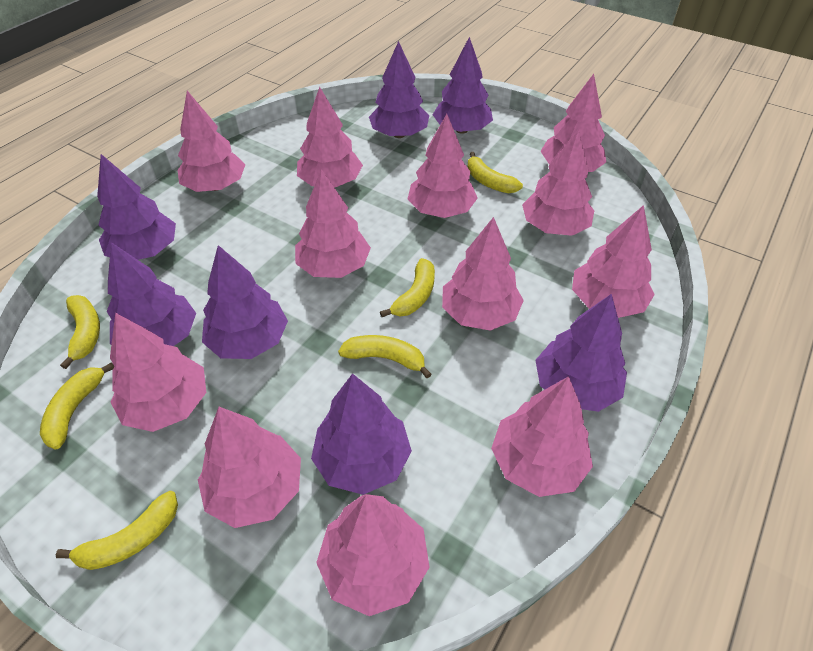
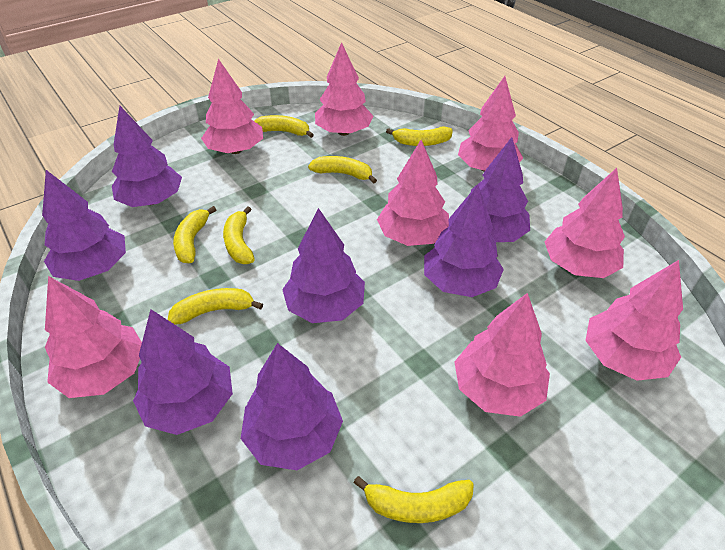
pink tree: 12 -> 8
yellow banana: 6 -> 7

